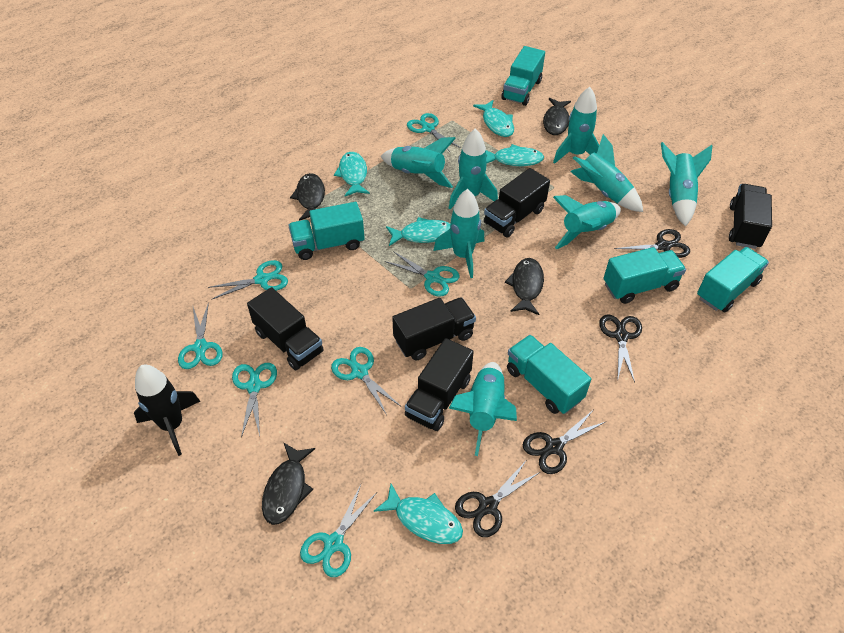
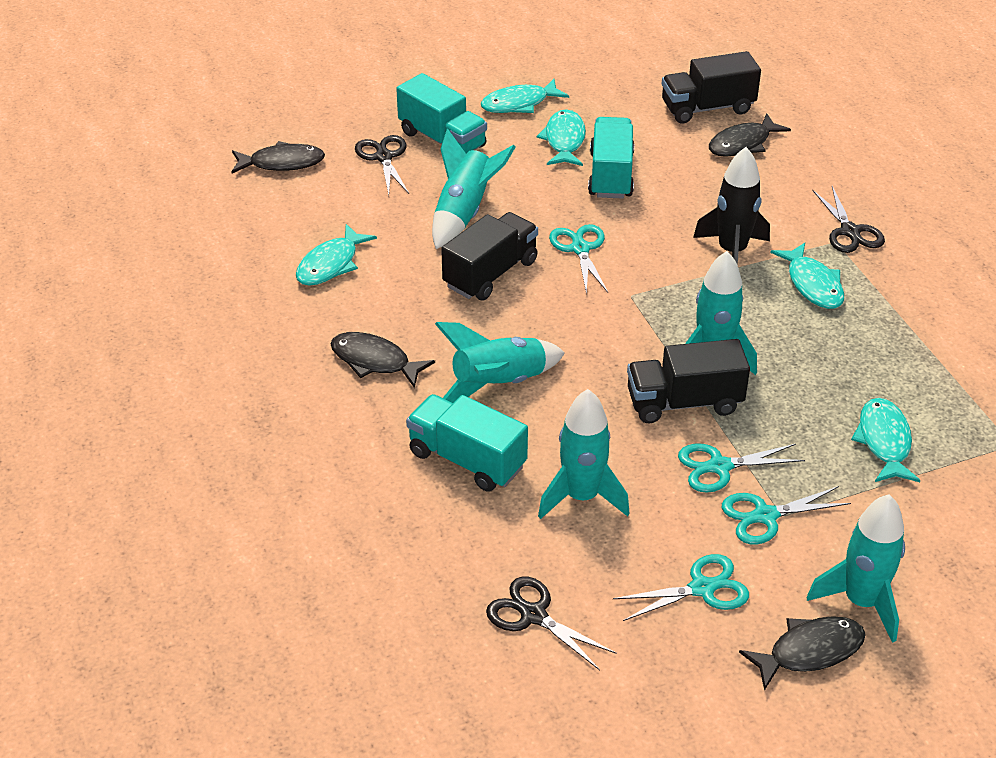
black scissors: 4 -> 3
black truck: 5 -> 3
turquoise rocket: 8 -> 5
turquoise scissors: 7 -> 4
turquoise truck: 5 -> 3

